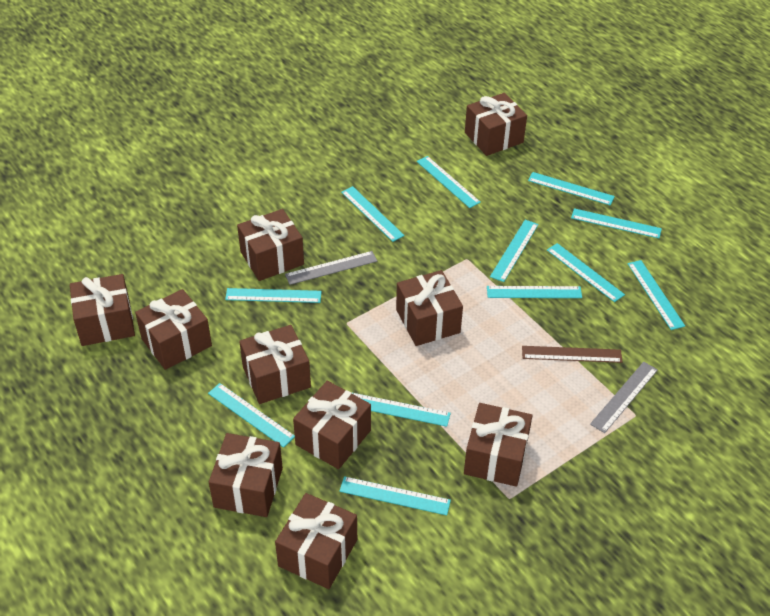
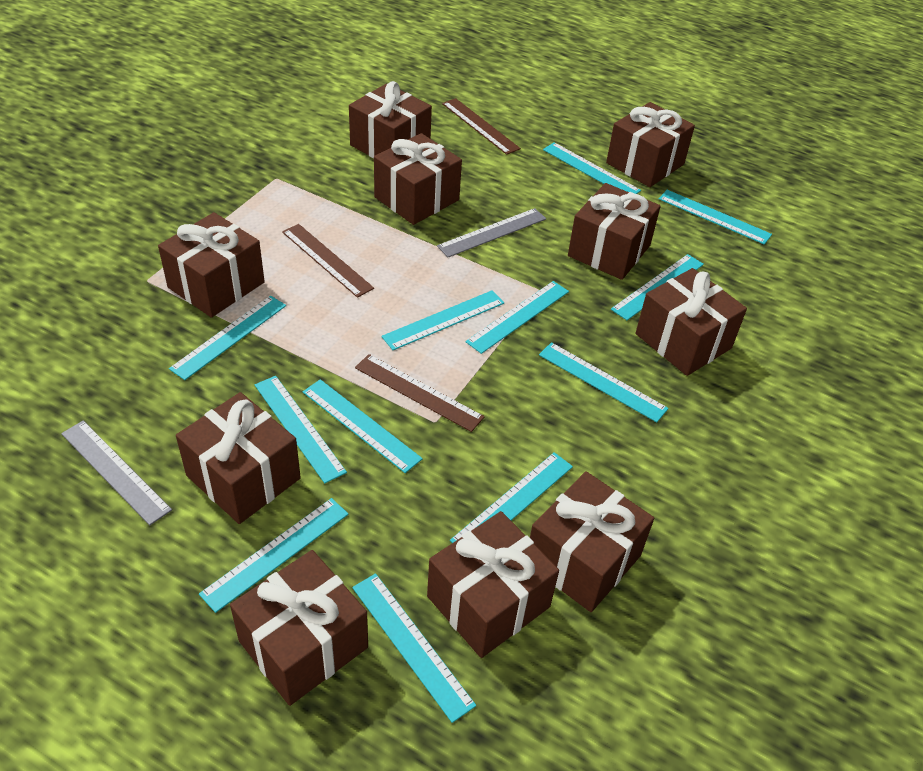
brown ruler: 1 -> 3

